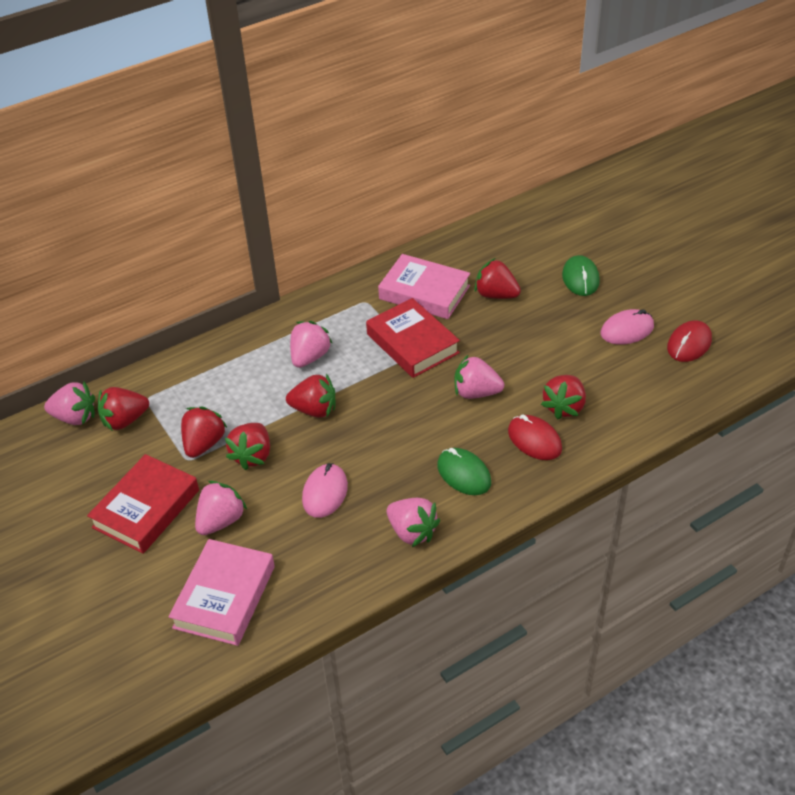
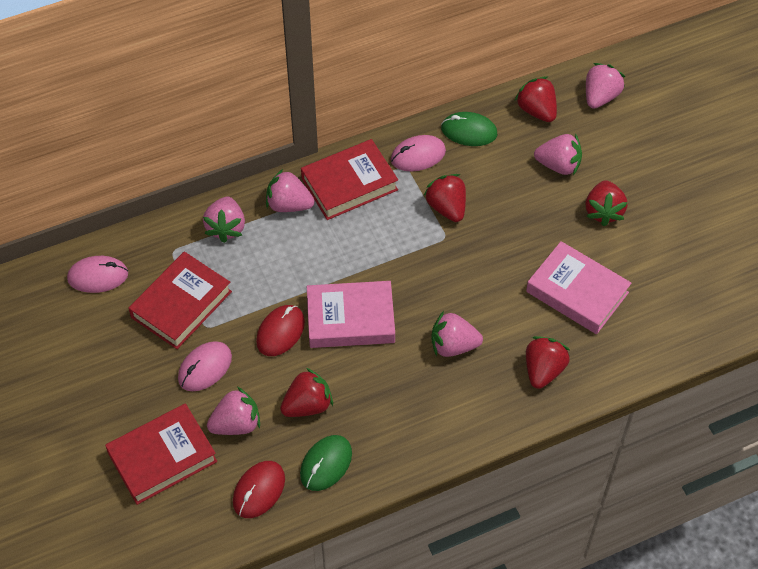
pink mouse: 2 -> 3
pink strawberry: 5 -> 6
red book: 2 -> 3
red strawberry: 6 -> 5

